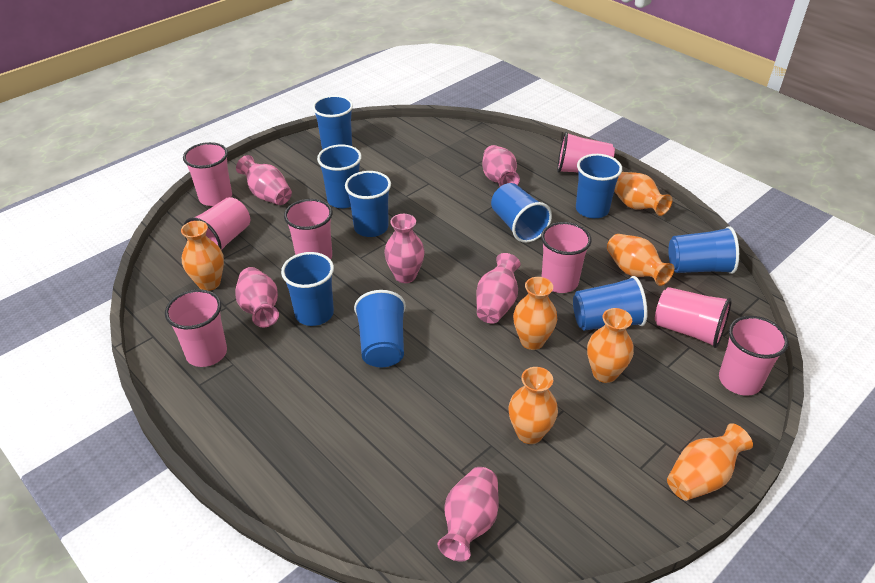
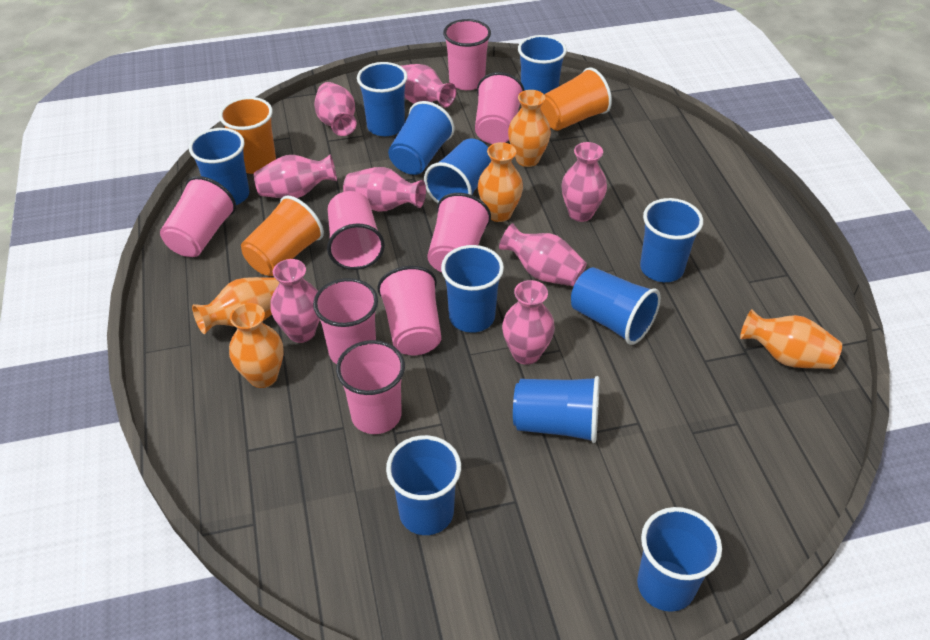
blue cup: 9 -> 11
orange cup: 0 -> 3
orange vase: 7 -> 5
pink vase: 6 -> 8

